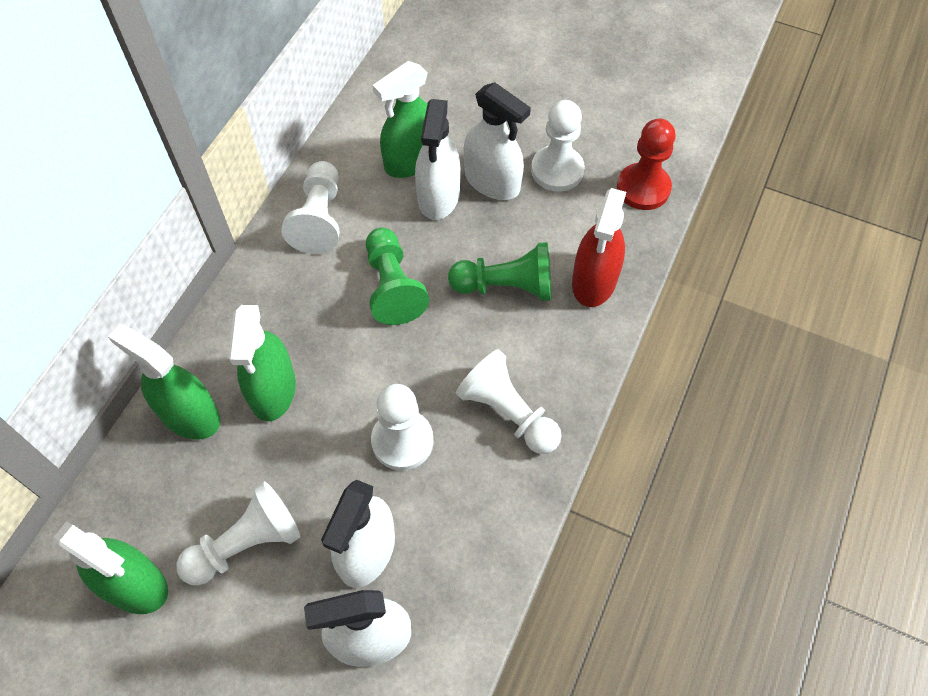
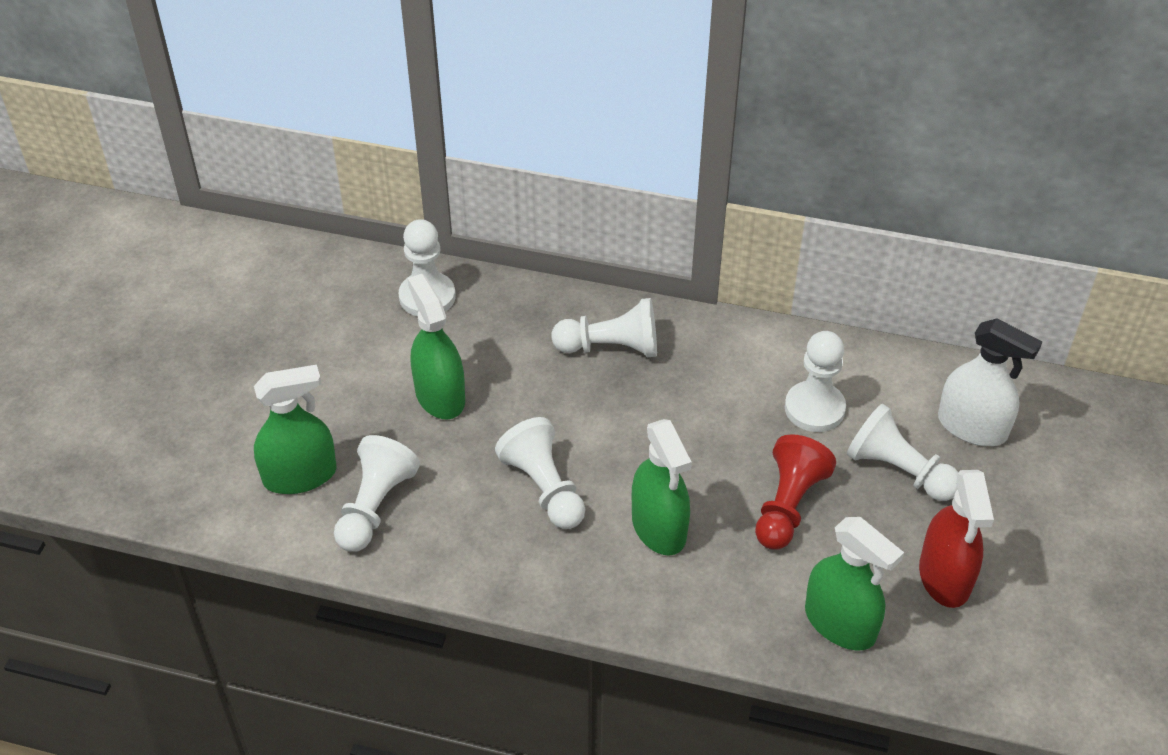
green pawn: 2 -> 0
white pawn: 5 -> 6
white spray bottle: 4 -> 1

